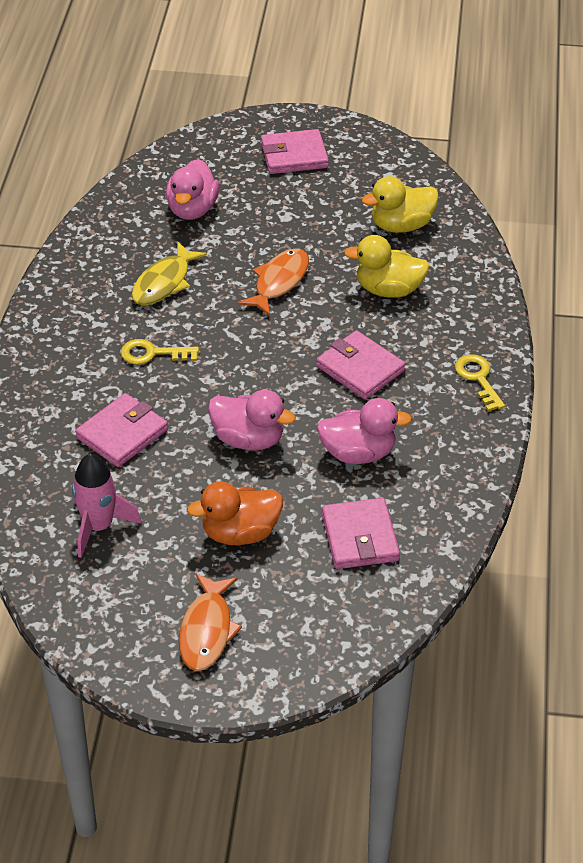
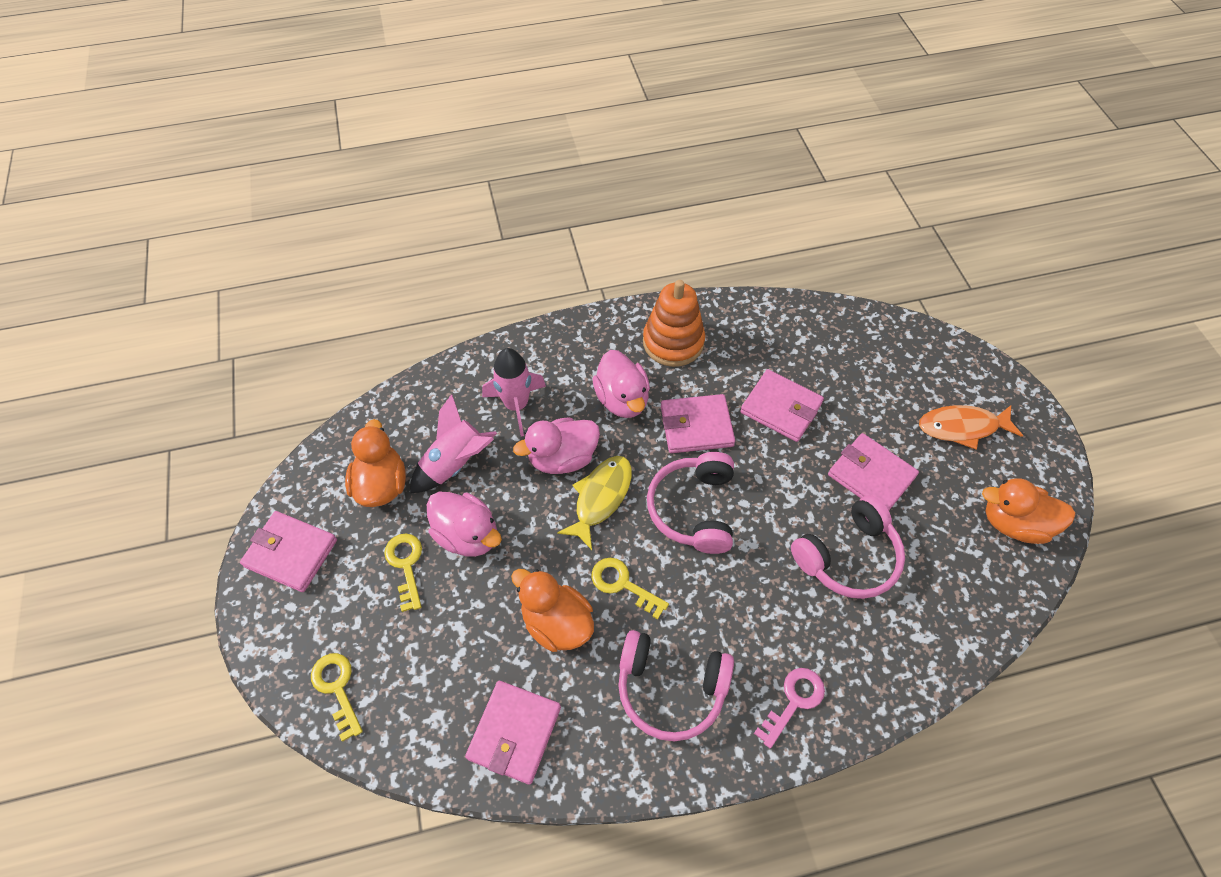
orange duck: 1 -> 3
orange fish: 2 -> 1
orange stacking toy: 0 -> 1
pink headphones: 0 -> 3
pink key: 0 -> 1
pink rocket: 1 -> 2
pink wallet: 4 -> 5
yellow duck: 2 -> 0
yellow key: 2 -> 3

